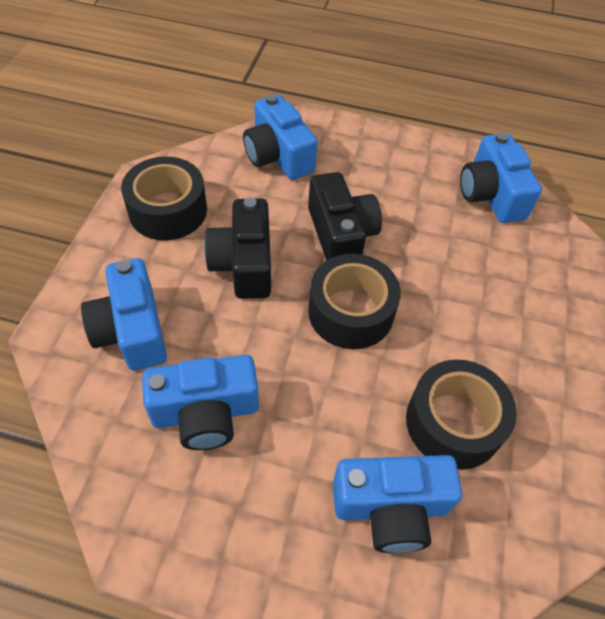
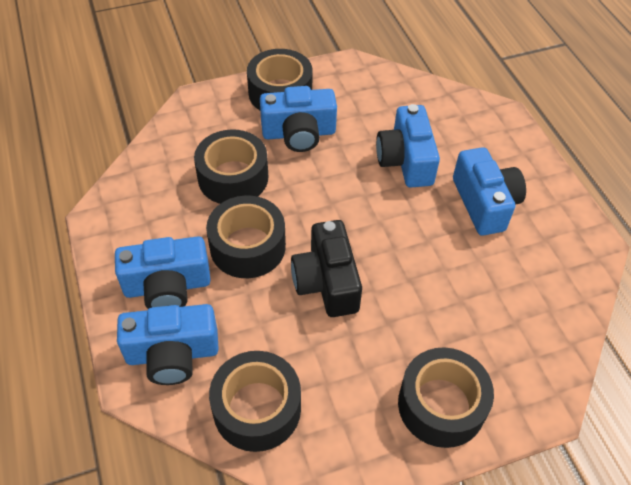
black camera: 2 -> 1
black tape: 3 -> 5

